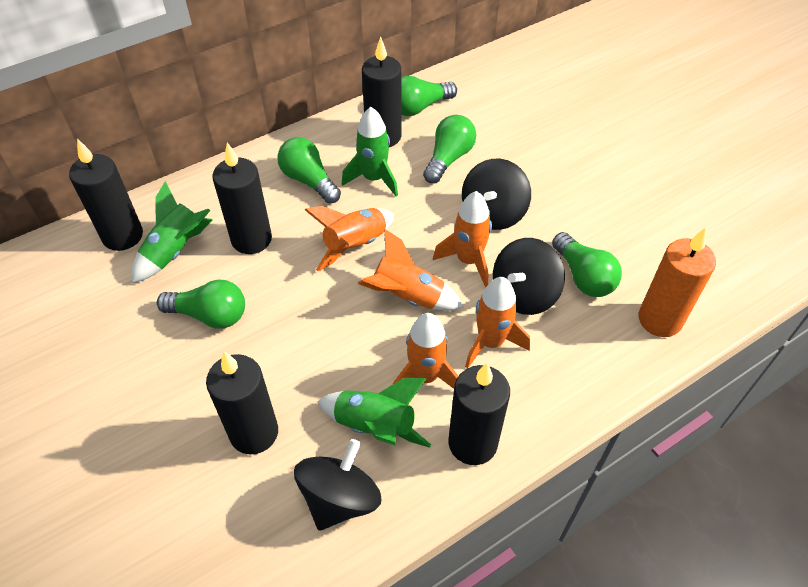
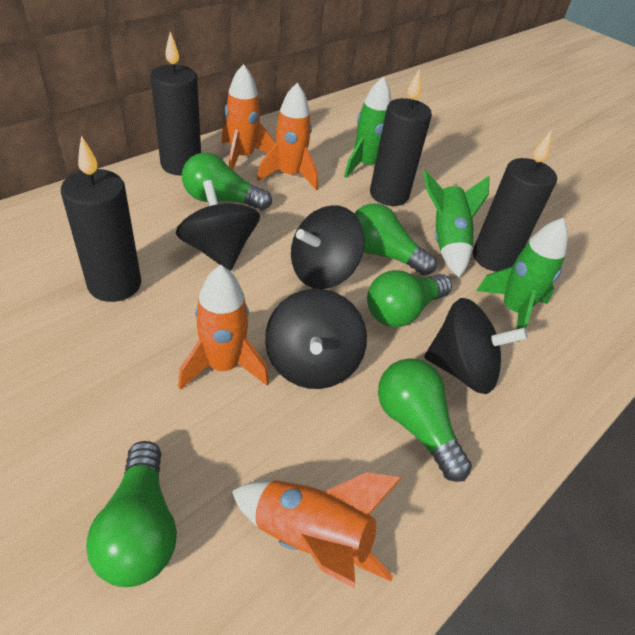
black candle: 5 -> 4
black spinning top: 3 -> 4
orange candle: 1 -> 0
orange rocket: 5 -> 4

